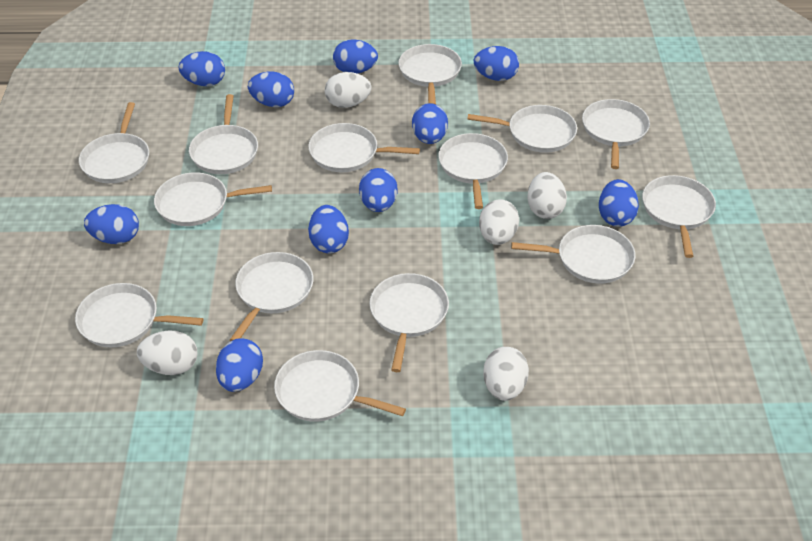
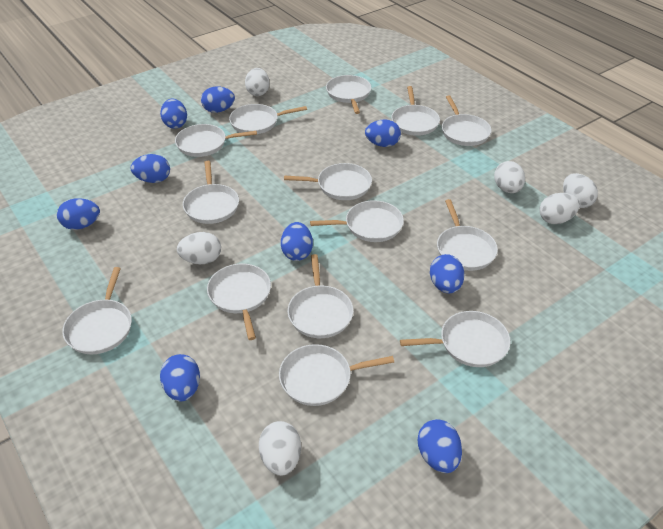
blue egg: 10 -> 9
white egg: 5 -> 6

